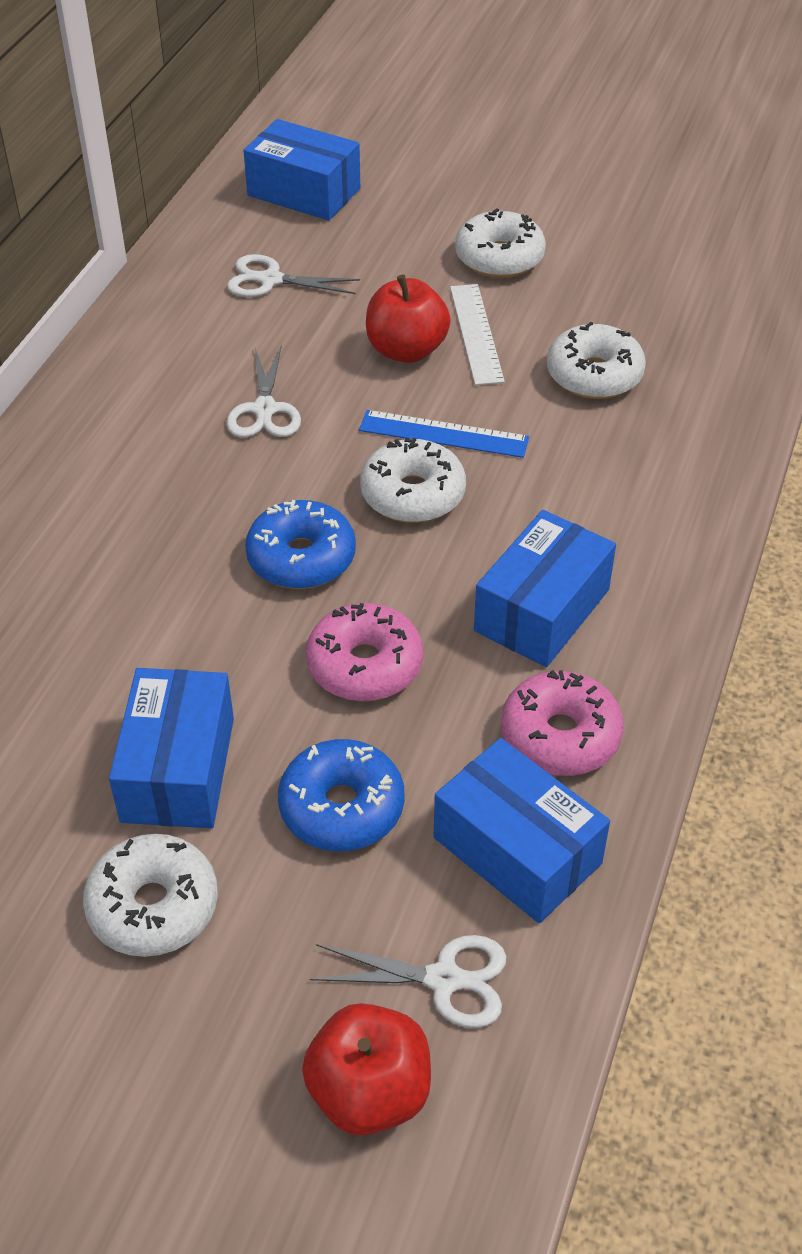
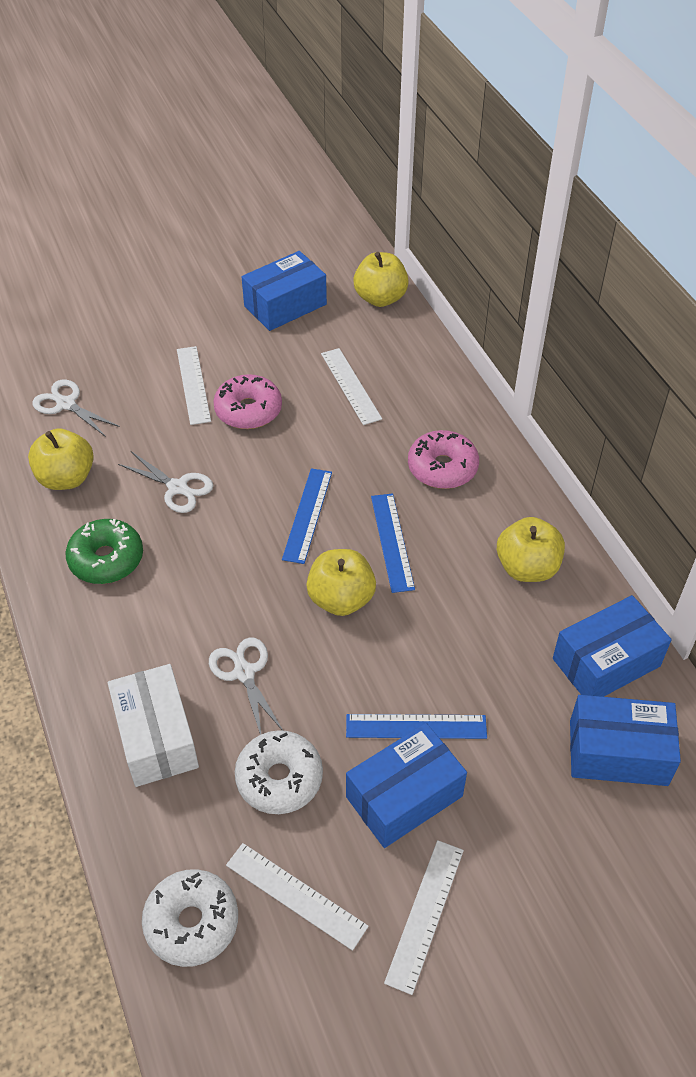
blue donut: 2 -> 0
blue ruler: 1 -> 3
green donut: 0 -> 1
red apple: 2 -> 0
white box: 0 -> 1
white donut: 4 -> 2
white ruler: 1 -> 4
yellow apple: 0 -> 4

